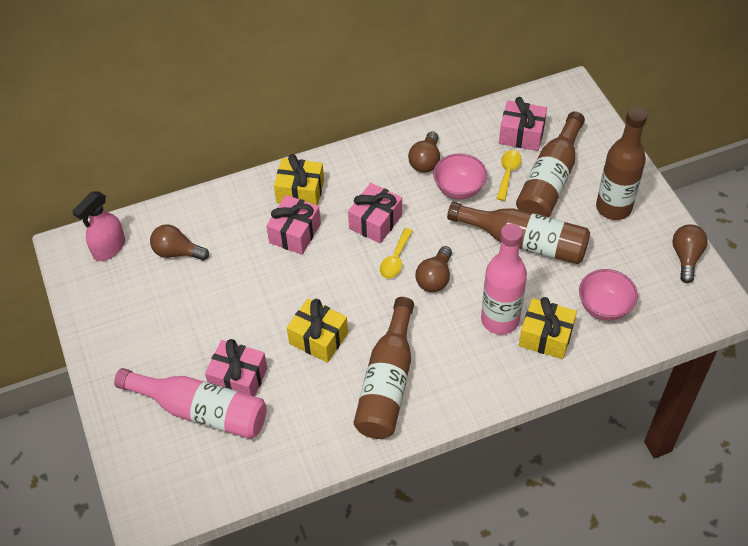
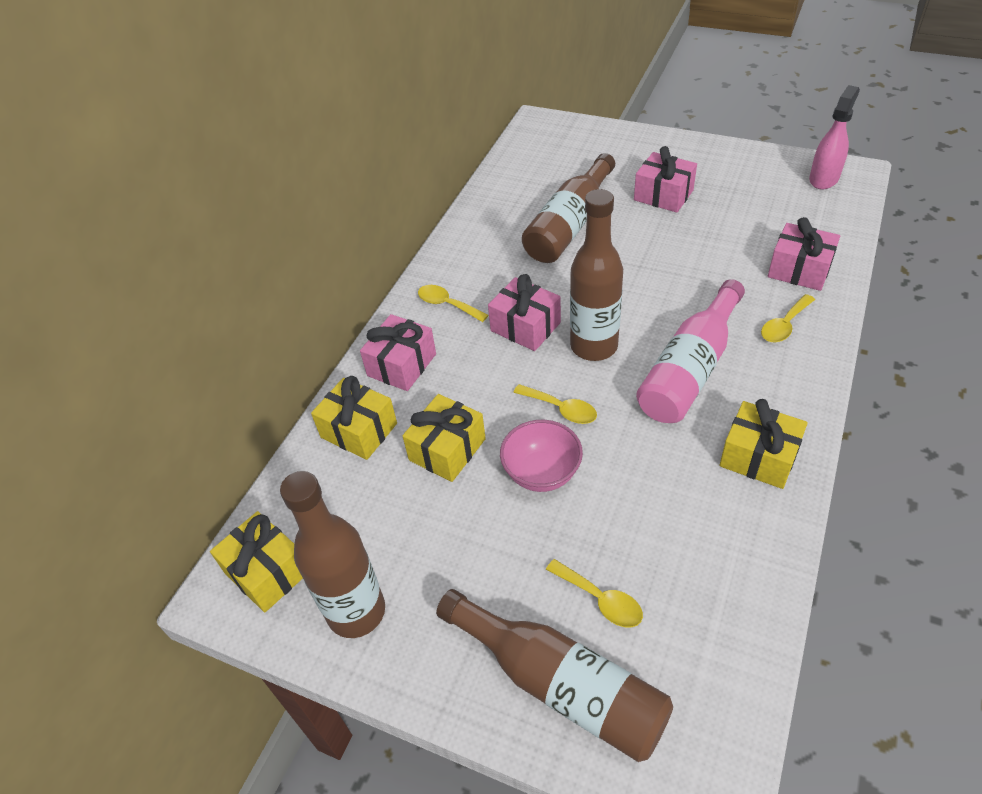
brown light bulb: 4 -> 0
pink bottle: 2 -> 1
pink bowl: 2 -> 1
yellow gift: 3 -> 4
yellow spoon: 2 -> 4

